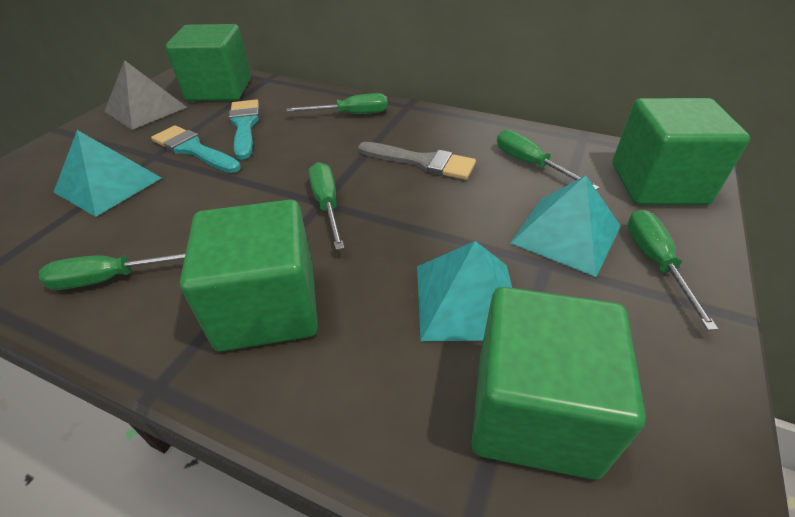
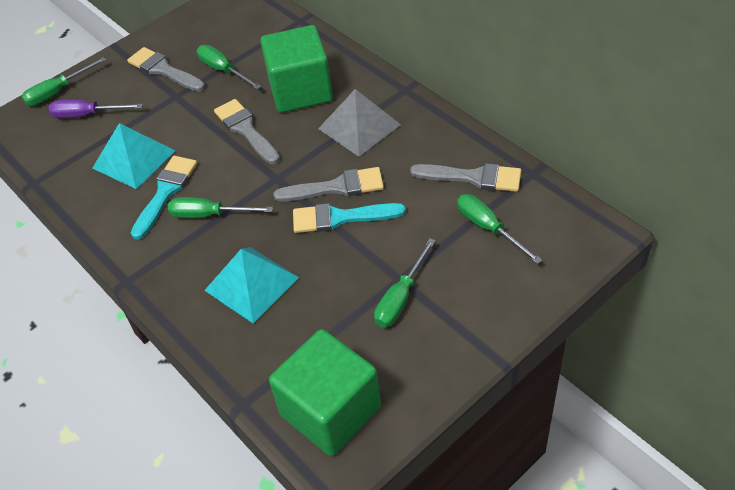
green cube: 4 -> 2
grey brush: 1 -> 4
purple screwdriver: 0 -> 1
turquoise pyramid: 3 -> 2

